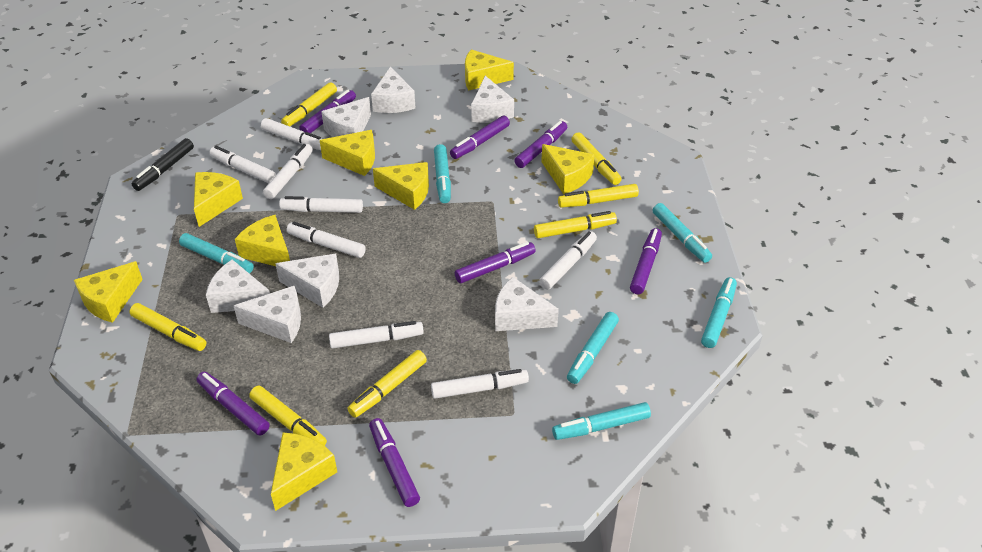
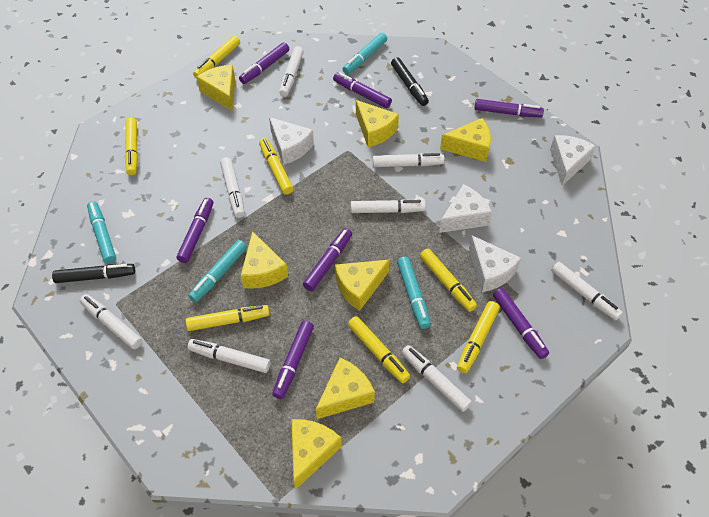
black marker: 1 -> 2
turquoise marker: 6 -> 4
white cheese: 7 -> 4
yellow cheese: 8 -> 7

